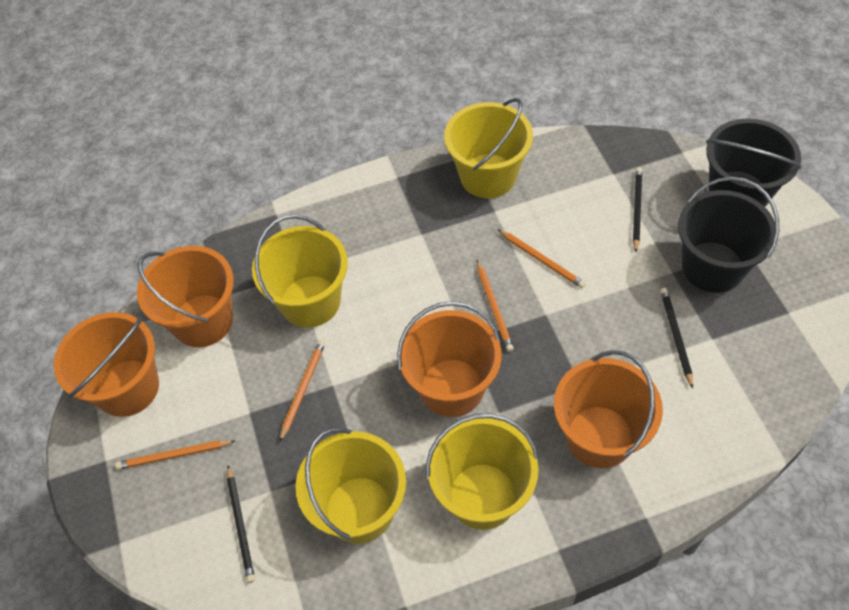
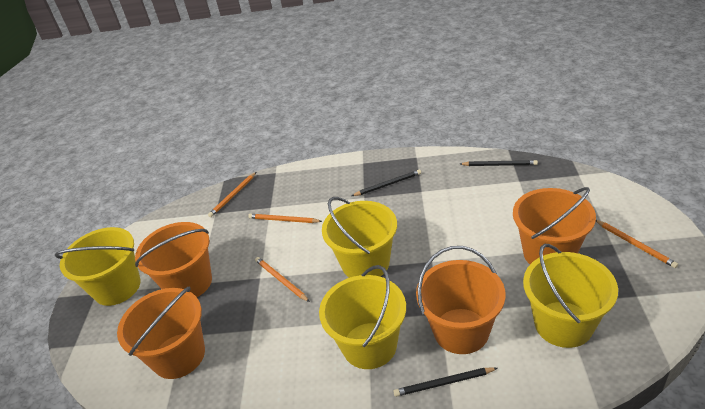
black bucket: 2 -> 0

